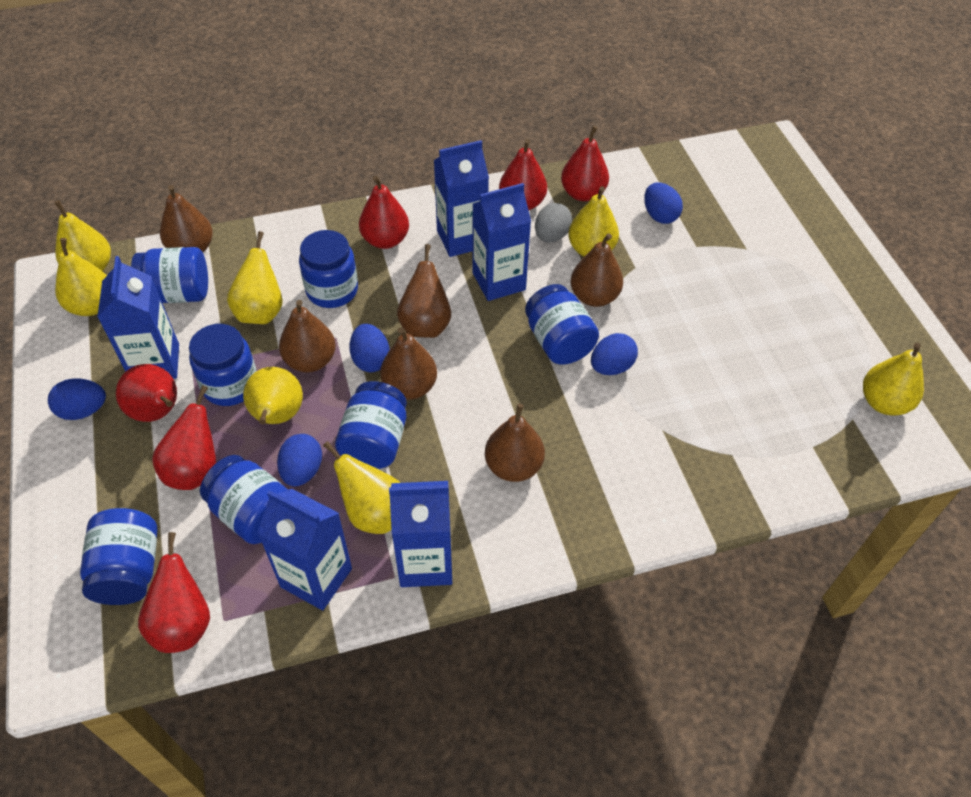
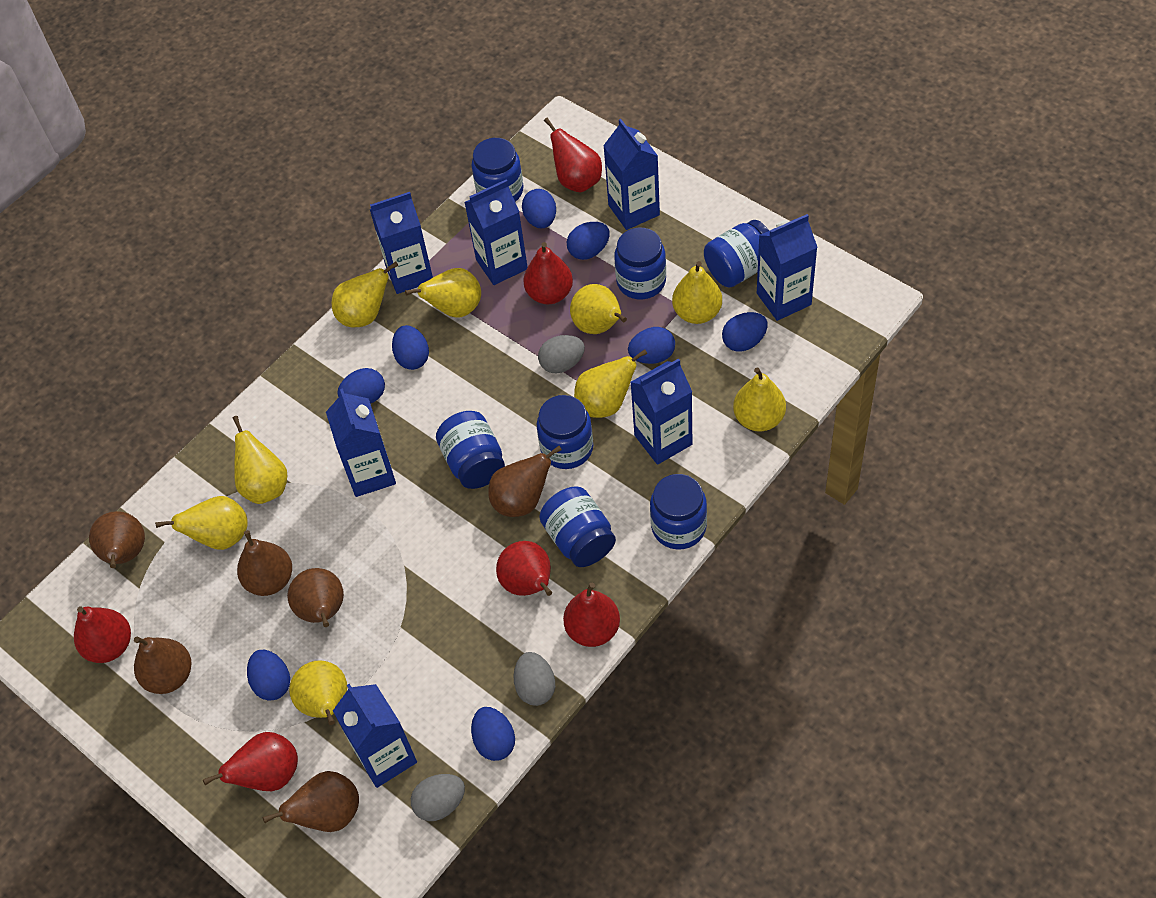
blue carton: 5 -> 7
blue egg: 5 -> 8
grey egg: 1 -> 3
yellow pear: 7 -> 9

